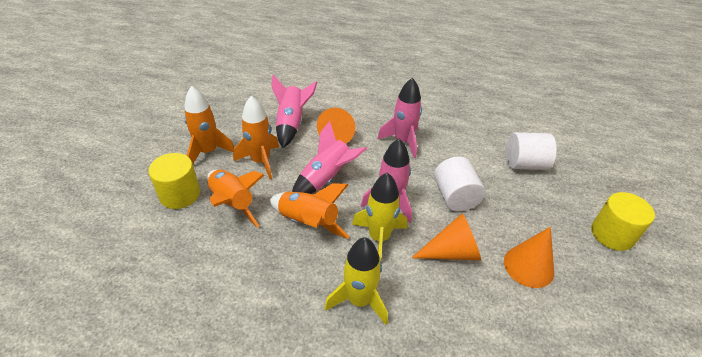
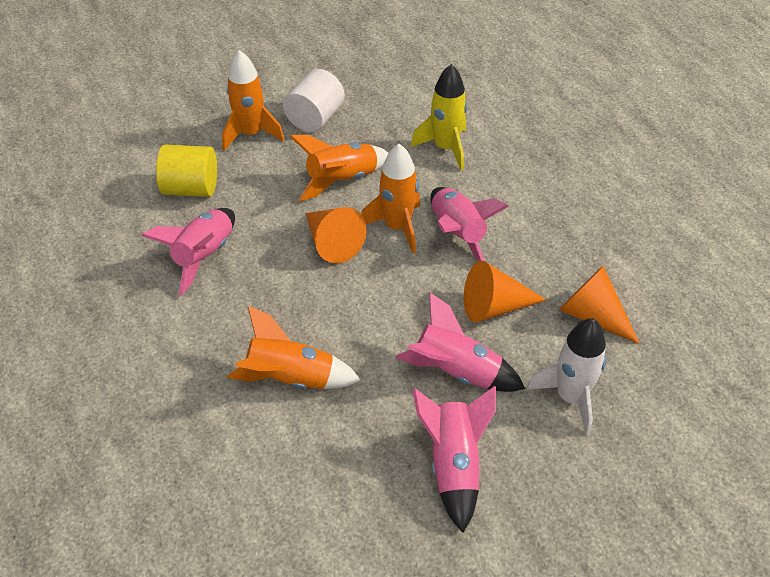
white cylinder: 2 -> 1
white rocket: 0 -> 1
yellow cylinder: 2 -> 1
yellow rocket: 2 -> 1

